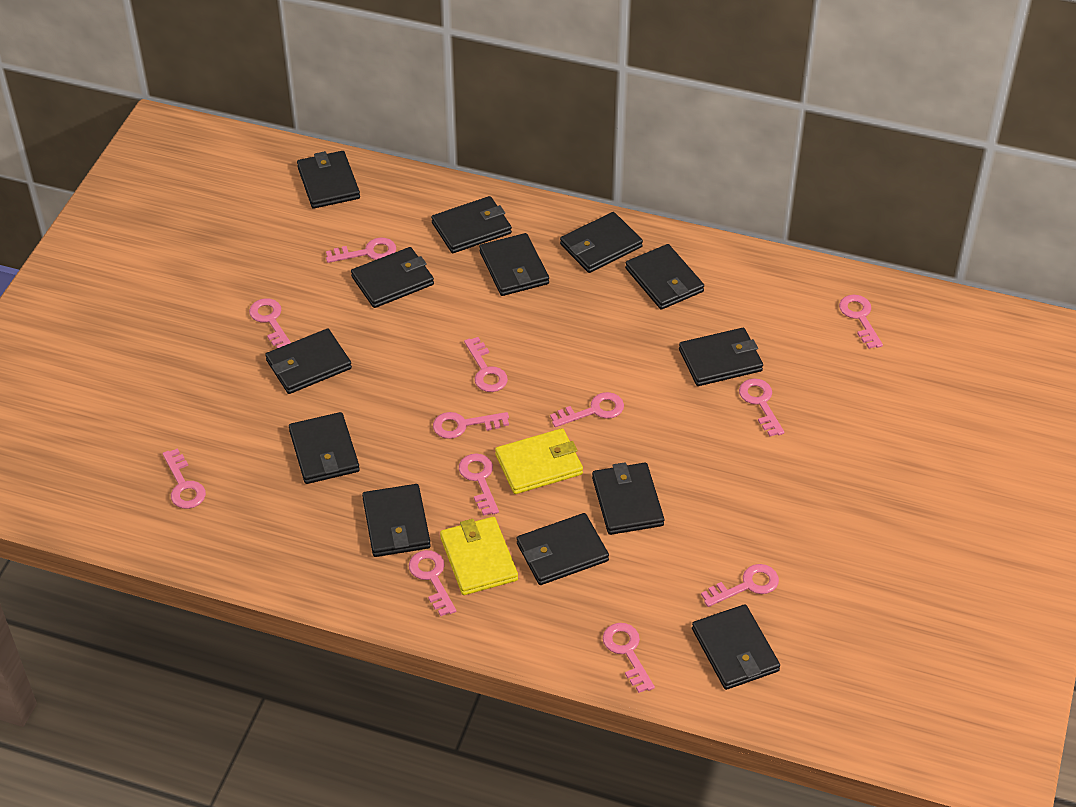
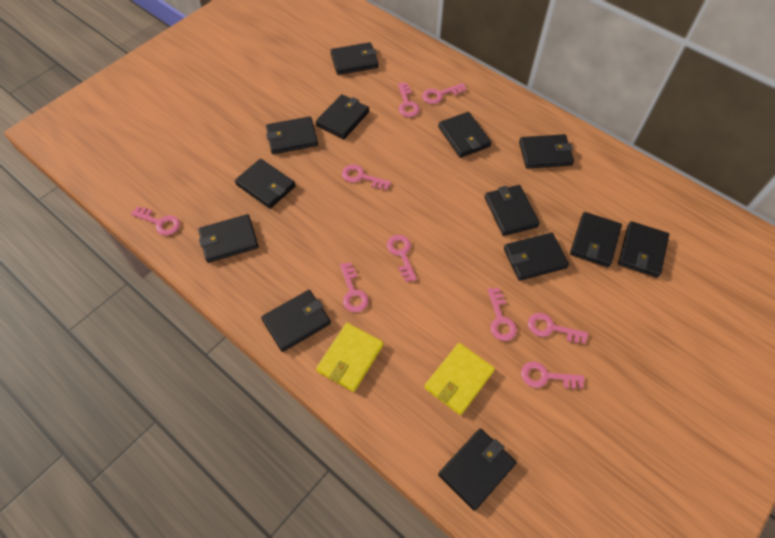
pink key: 12 -> 9

